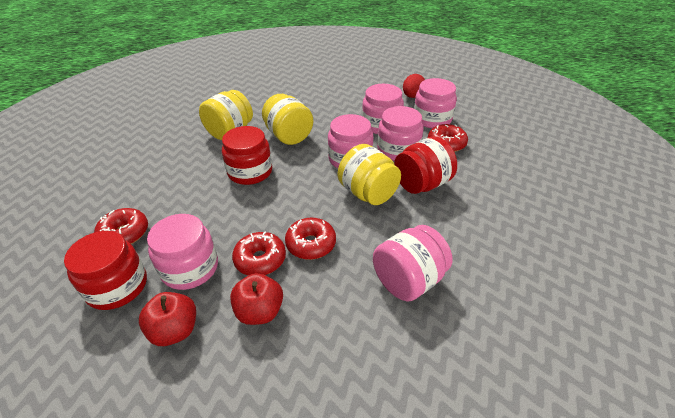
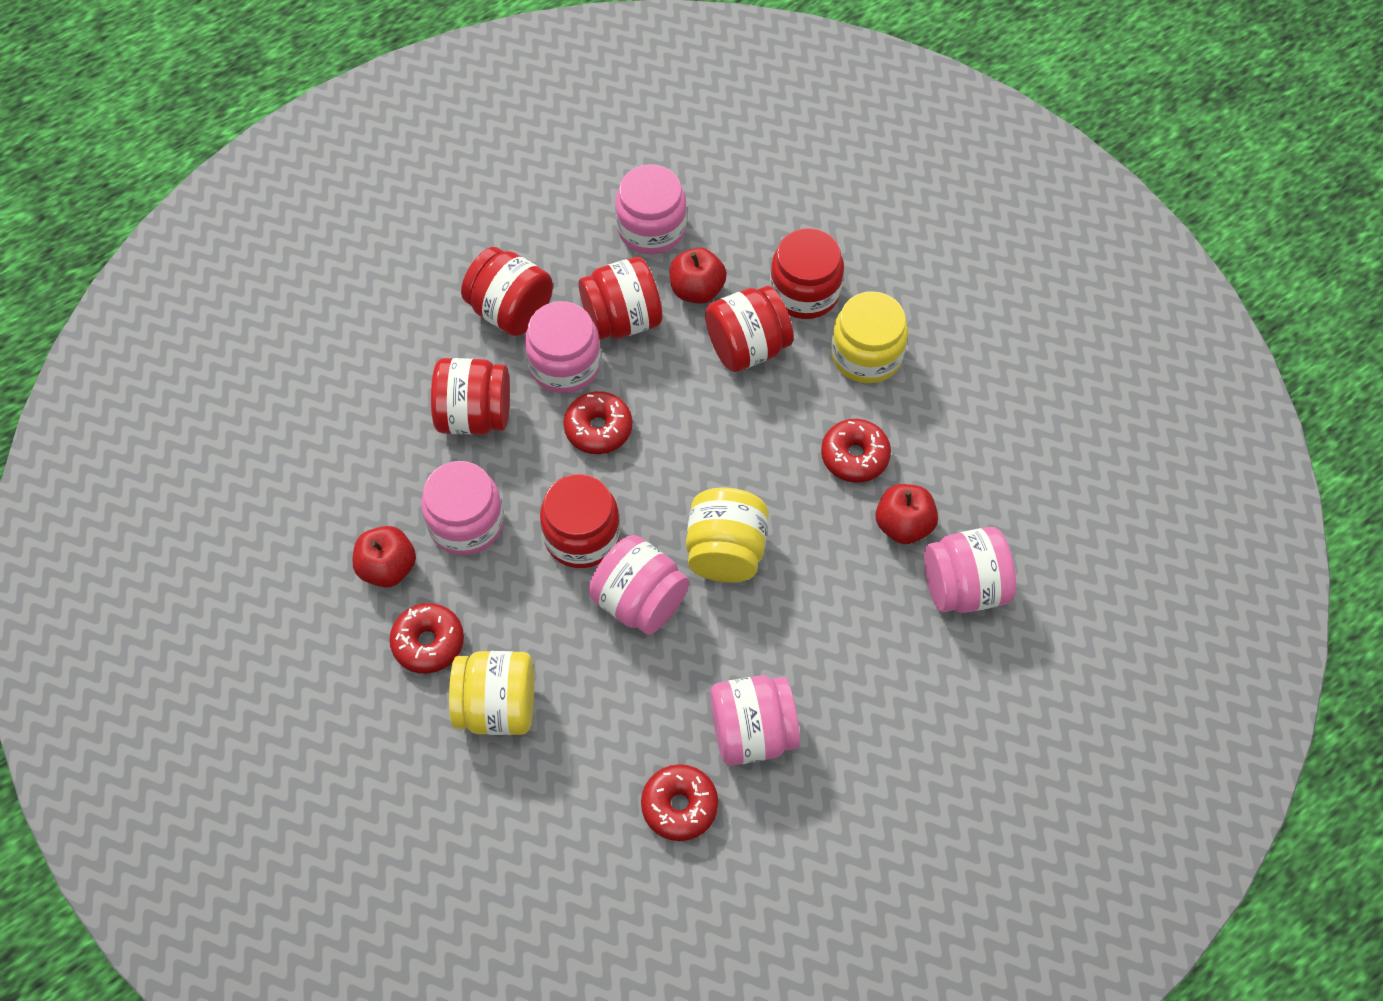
red apple: 2 -> 3
red egg: 1 -> 0
red jar: 3 -> 6

